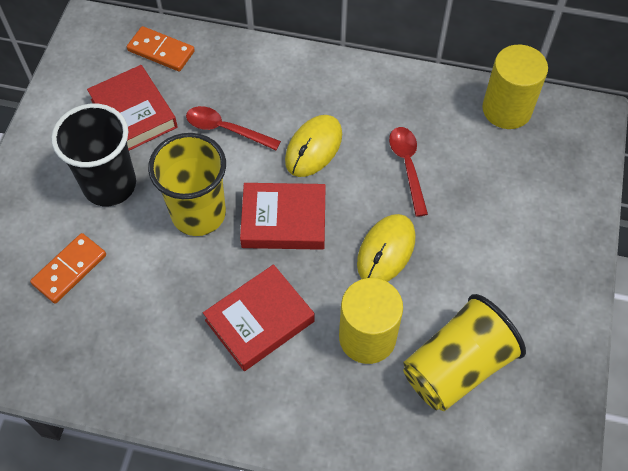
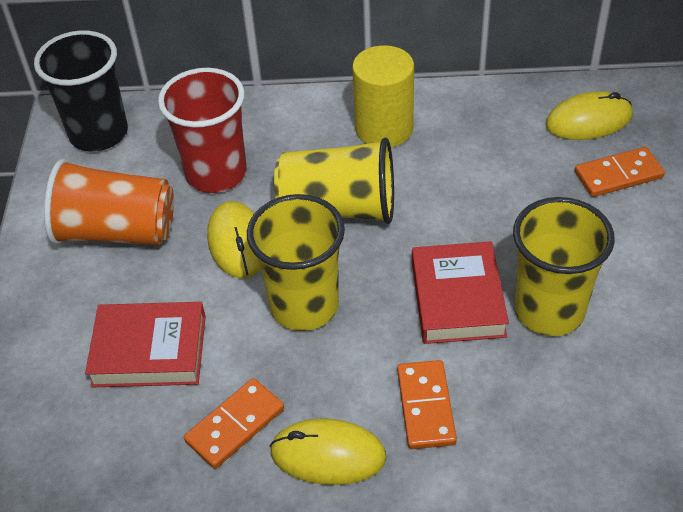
orange cup: 0 -> 1
orange domino: 2 -> 3
red book: 3 -> 2
red cup: 0 -> 1
red spoon: 2 -> 0
yellow cup: 2 -> 3
yellow cylinder: 2 -> 1
yellow mouse: 2 -> 3

